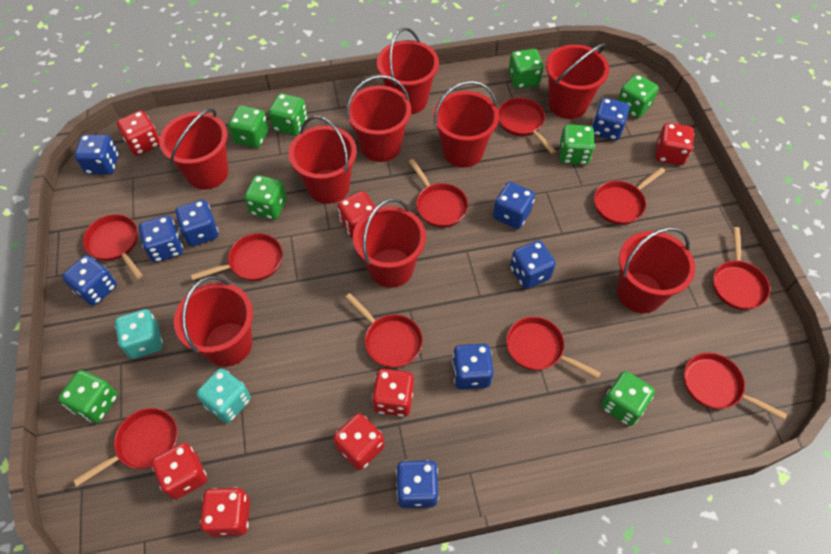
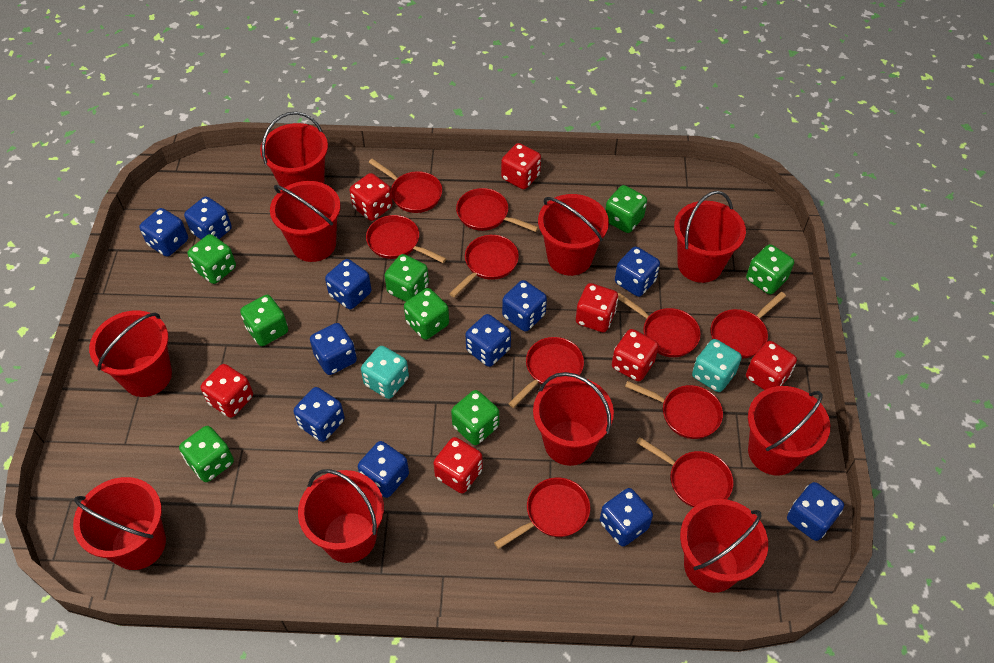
blue dice: 9 -> 11
red bucket: 9 -> 10

